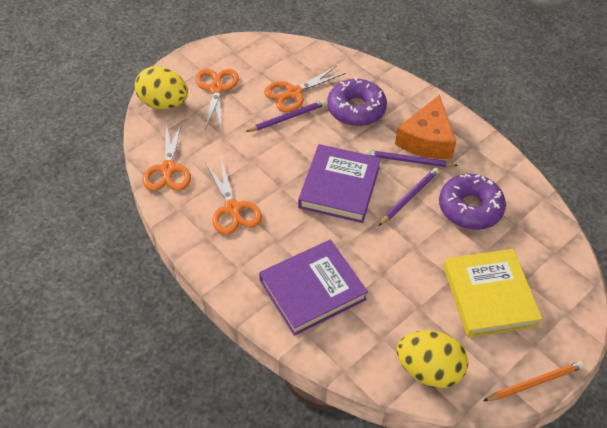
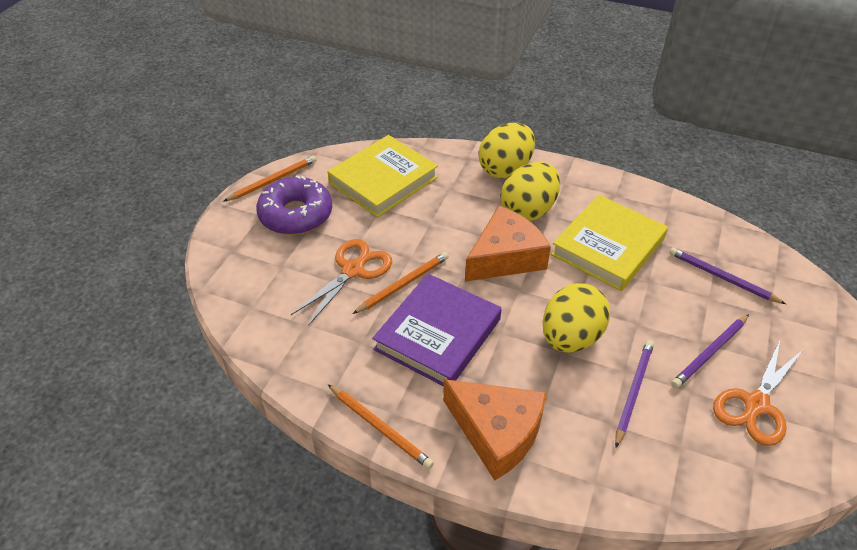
orange cheese: 1 -> 2
orange pencil: 1 -> 3
orange scissors: 4 -> 2
purple book: 2 -> 1
purple donut: 2 -> 1
yellow book: 1 -> 2
yellow egg: 2 -> 3

